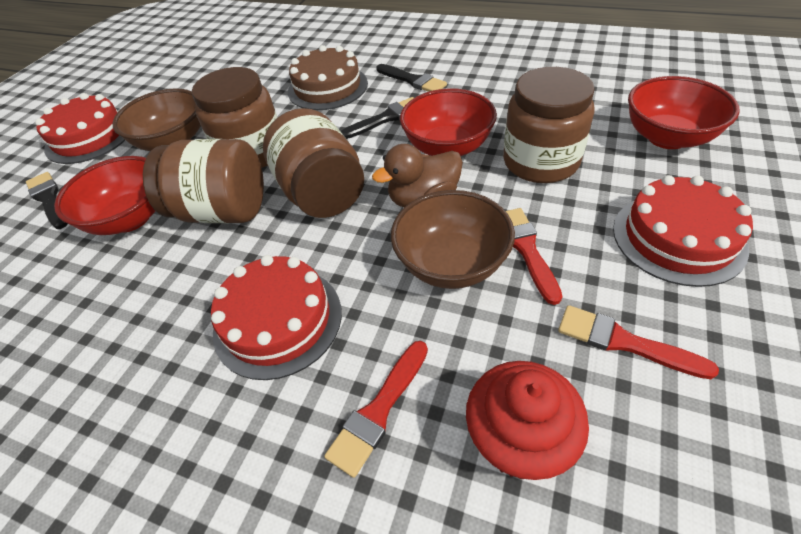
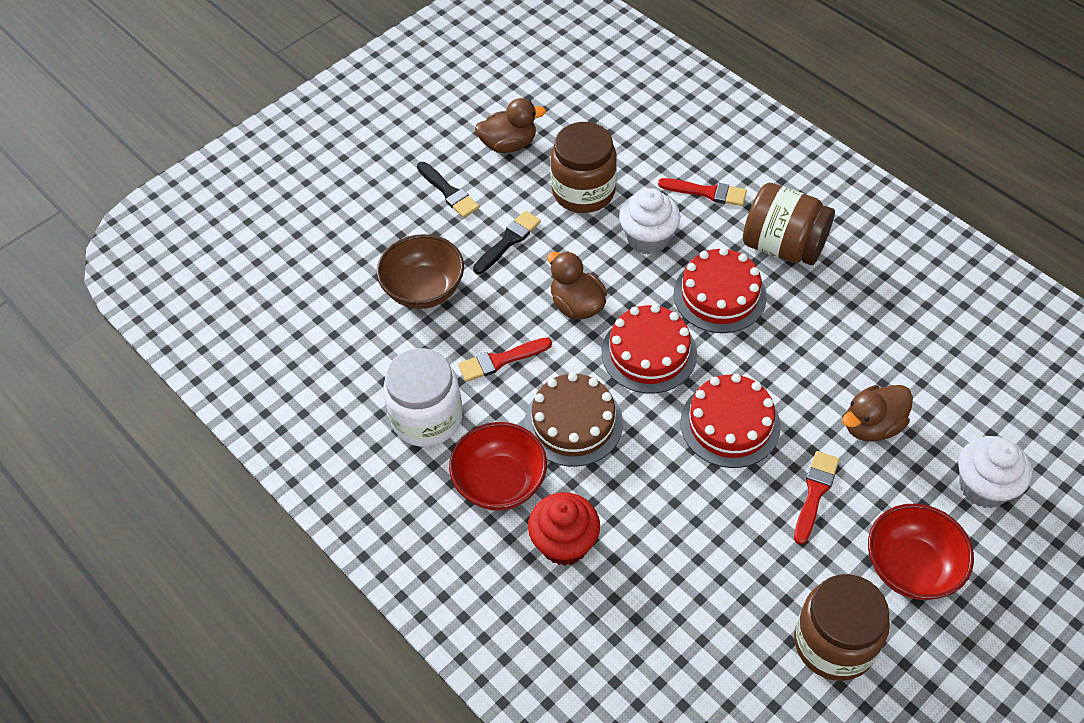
black brush: 3 -> 2
brown bowl: 2 -> 1
brown duck: 1 -> 3
brown jar: 4 -> 3
red bowl: 3 -> 2
white cupcake: 0 -> 2
white jar: 0 -> 1

